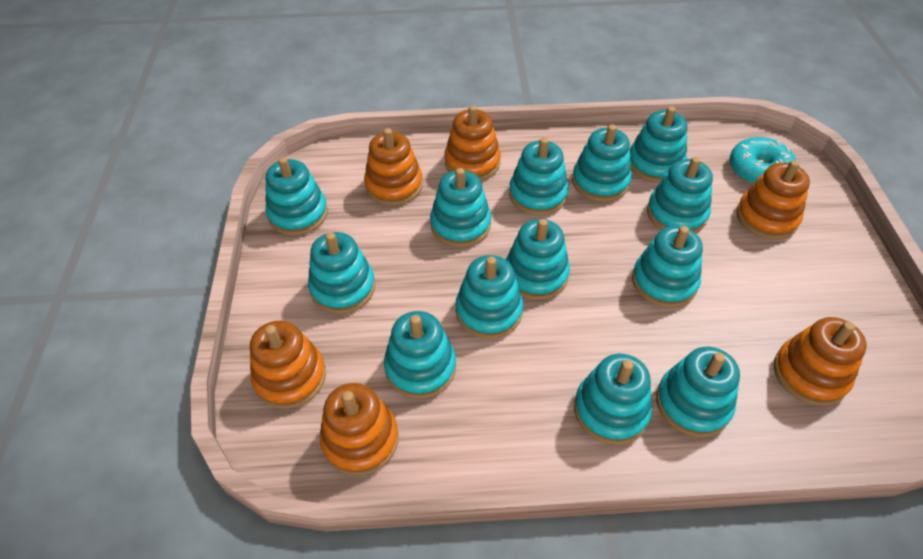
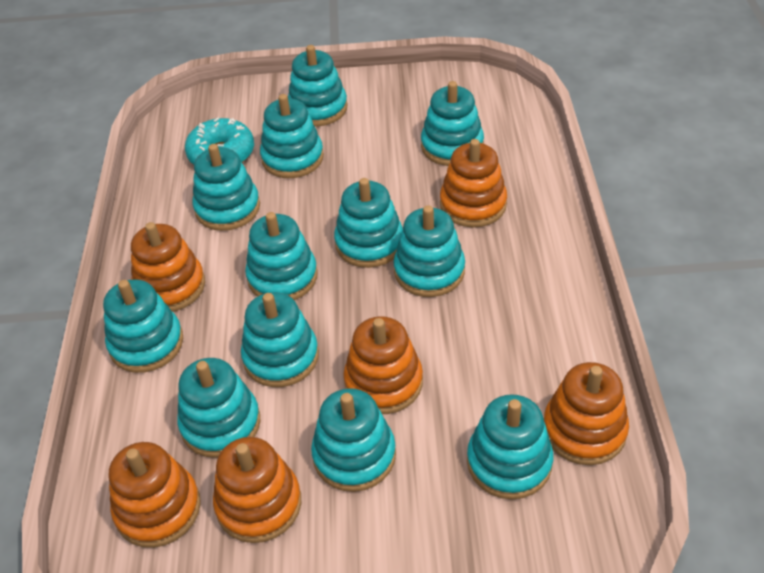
turquoise stacking toy: 13 -> 12

